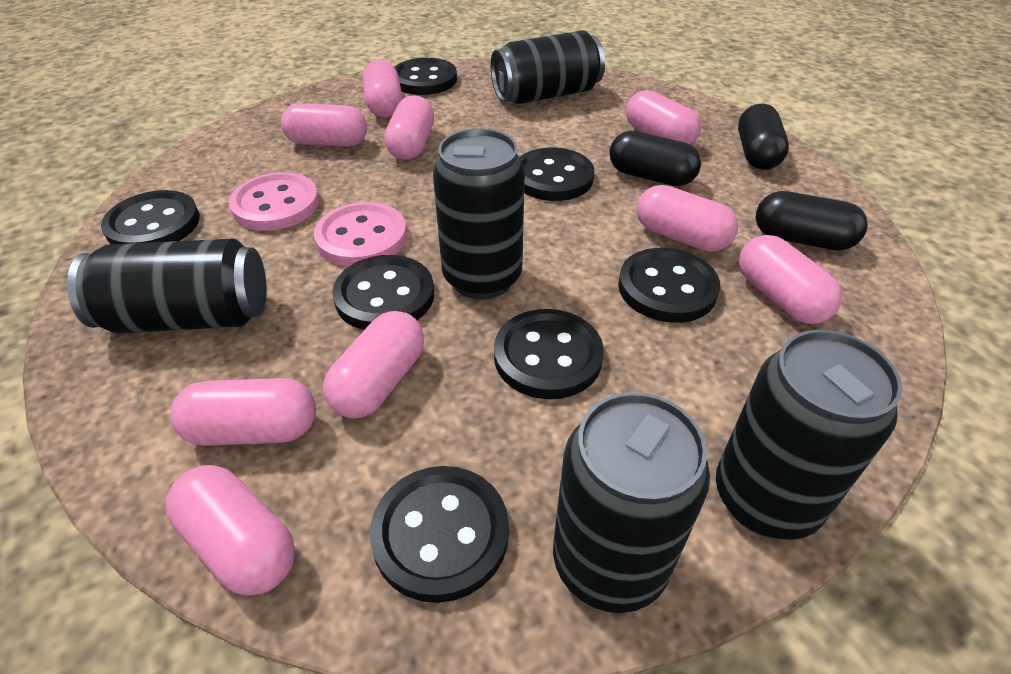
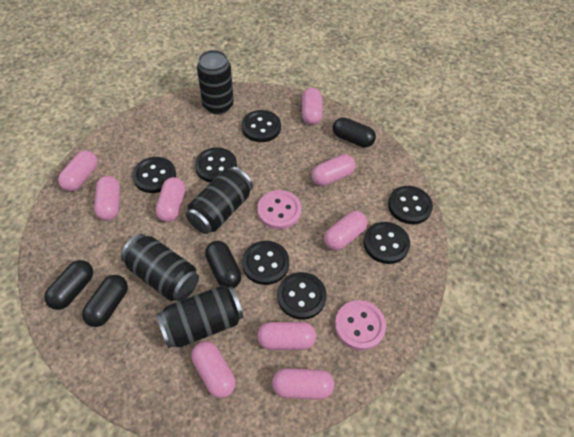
black can: 5 -> 4
black capsule: 3 -> 4

